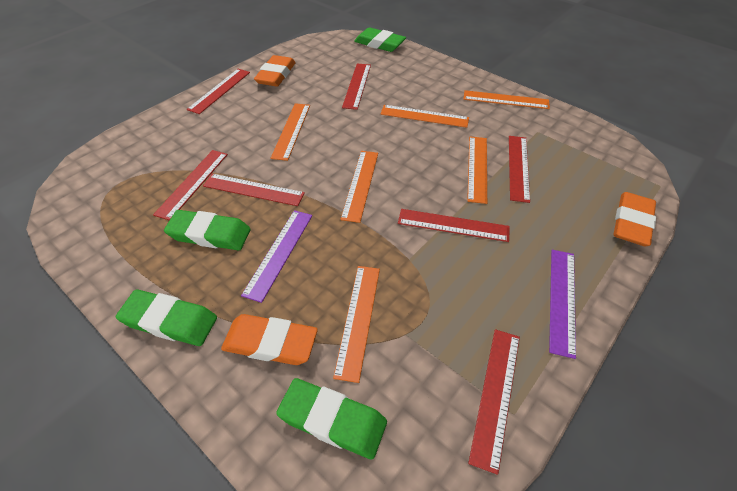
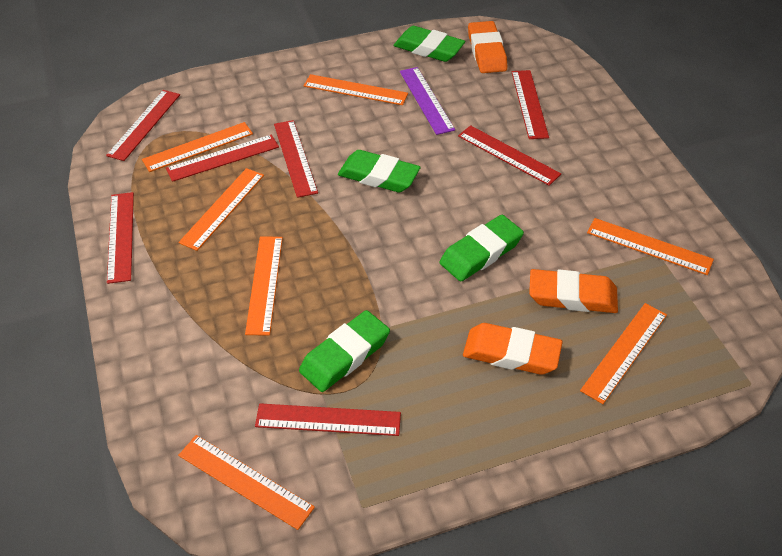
orange ruler: 6 -> 7
purple ruler: 2 -> 1

